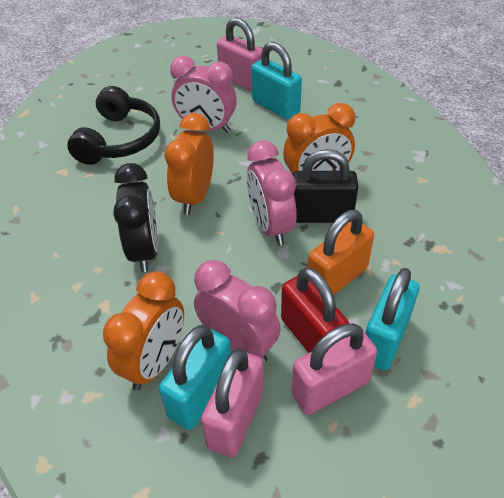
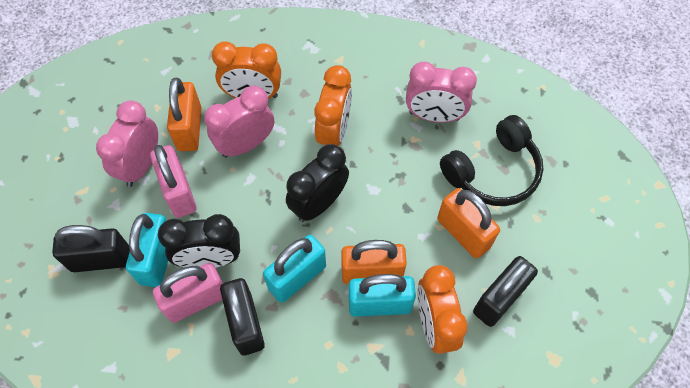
black clock: 1 -> 2
black padlock: 1 -> 3
orange padlock: 1 -> 3
pink padlock: 3 -> 2
red padlock: 1 -> 0

